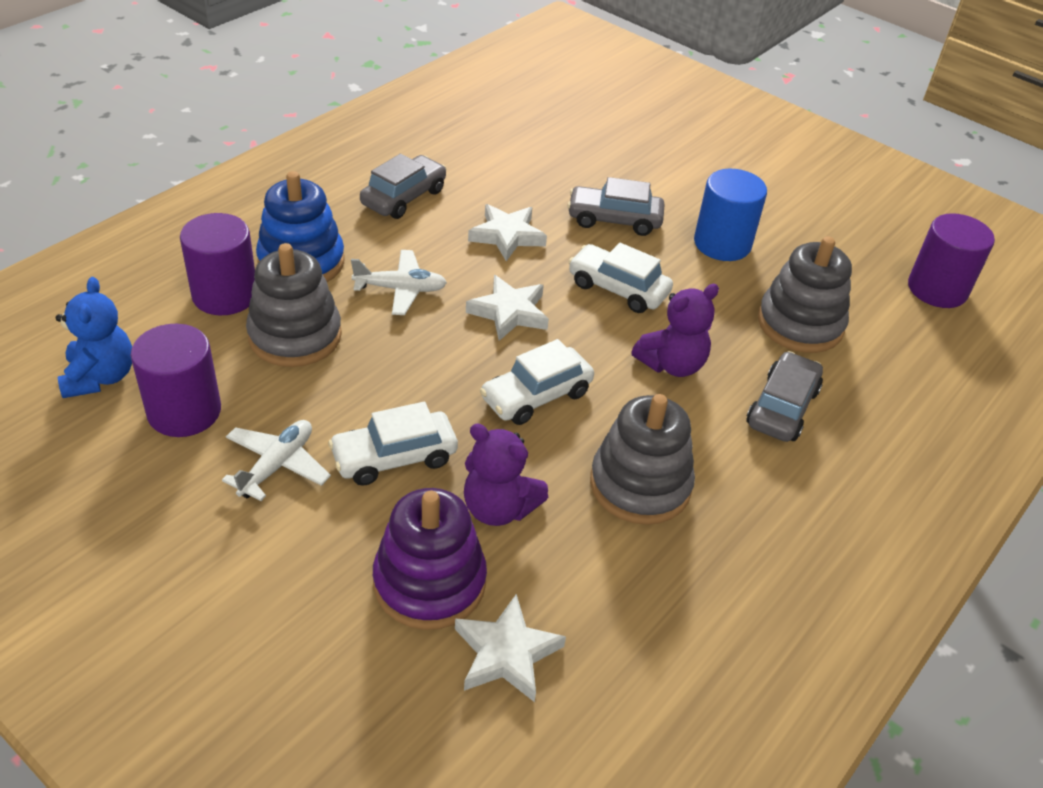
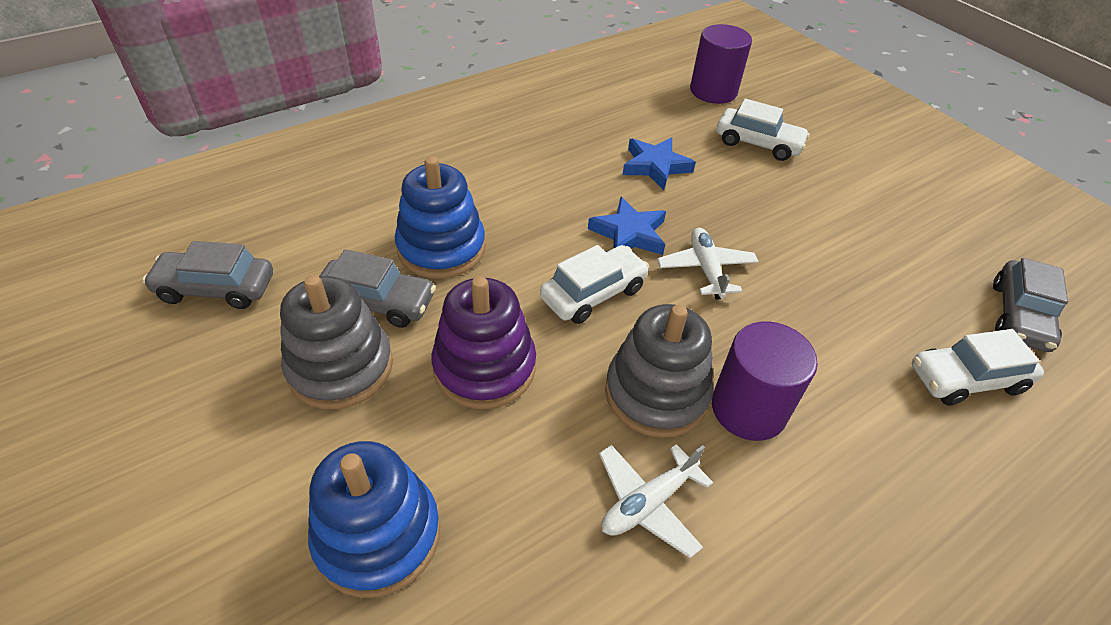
blue cylinder: 1 -> 0
blue stacking toy: 1 -> 2
blue star: 0 -> 2
blue teddy bear: 1 -> 0
grey stacking toy: 3 -> 2
purple cylinder: 3 -> 2
purple teddy bear: 2 -> 0
white star: 3 -> 0

